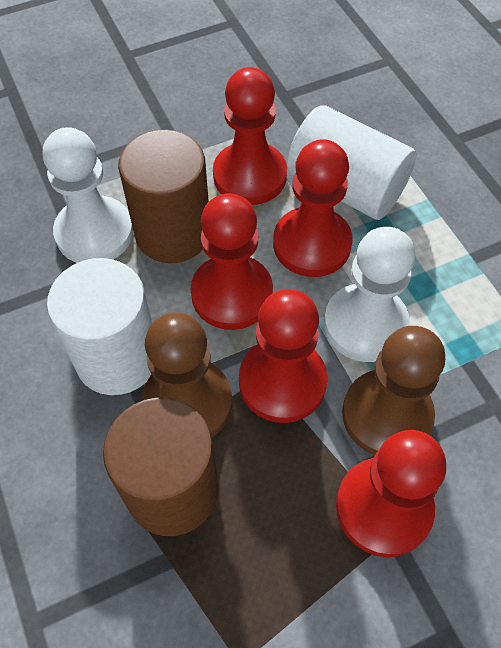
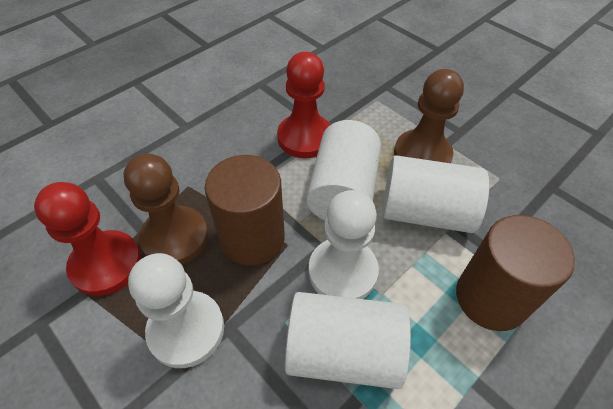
red pawn: 5 -> 2
white cylinder: 2 -> 3

